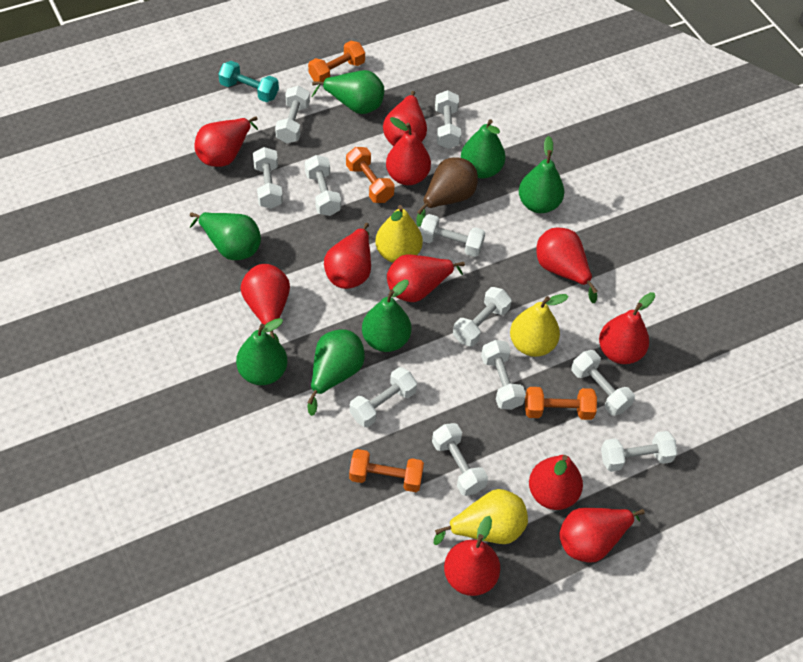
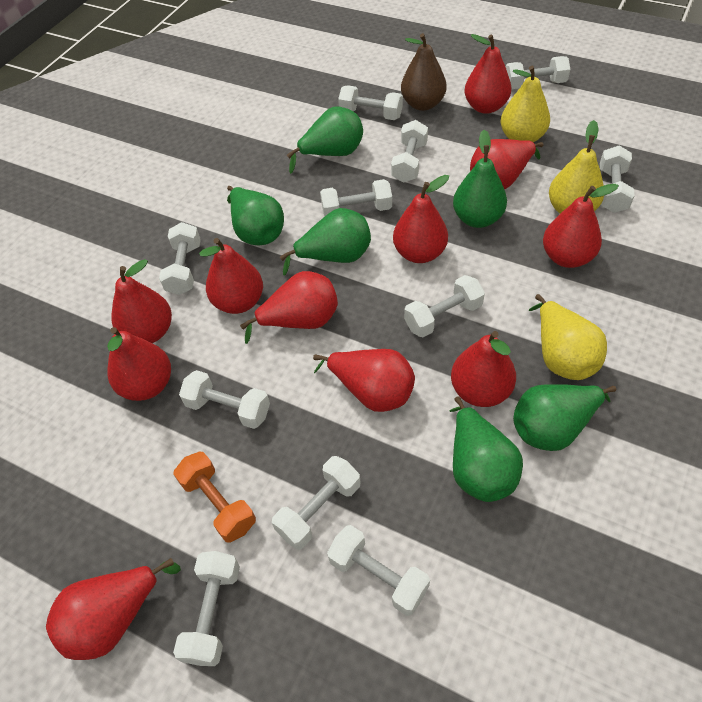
green pear: 7 -> 6
orange dumbbell: 4 -> 1
turquoise dumbbell: 1 -> 0

